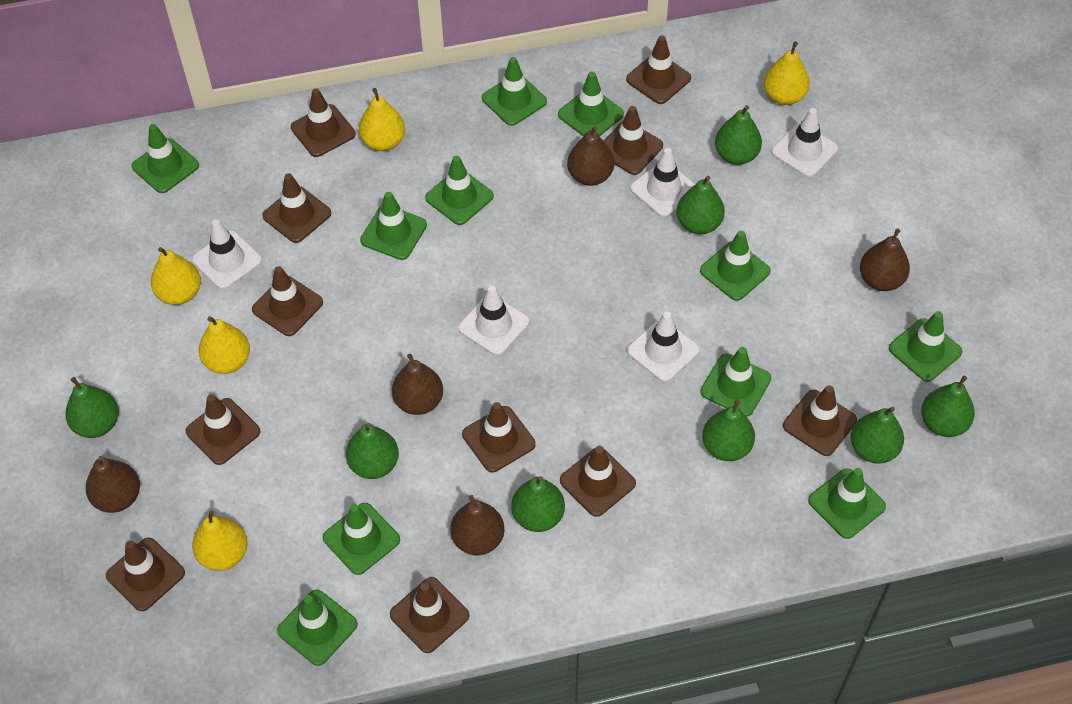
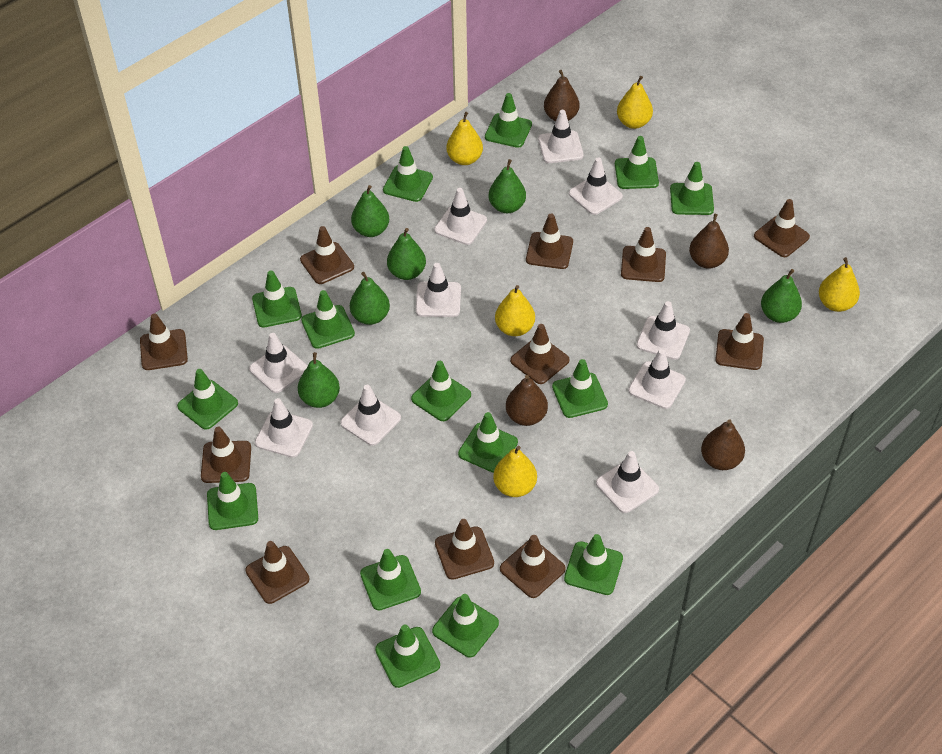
brown pear: 5 -> 4
green pear: 8 -> 6
green traffic cone: 11 -> 15
white traffic cone: 5 -> 10

